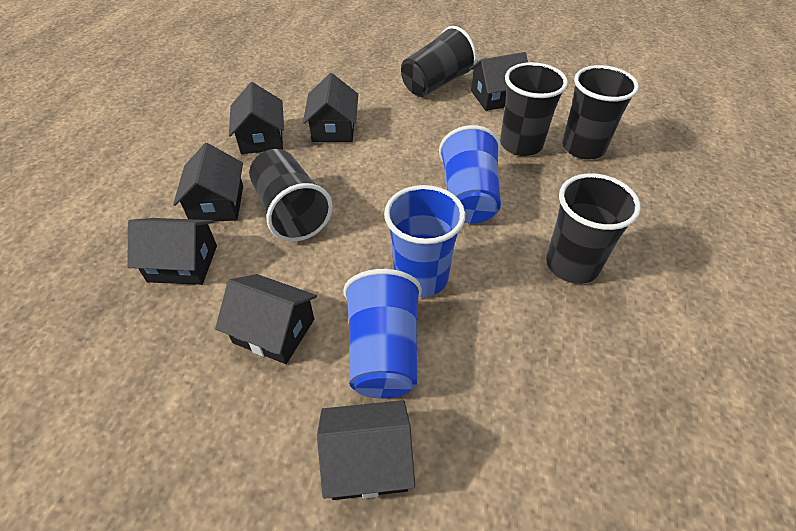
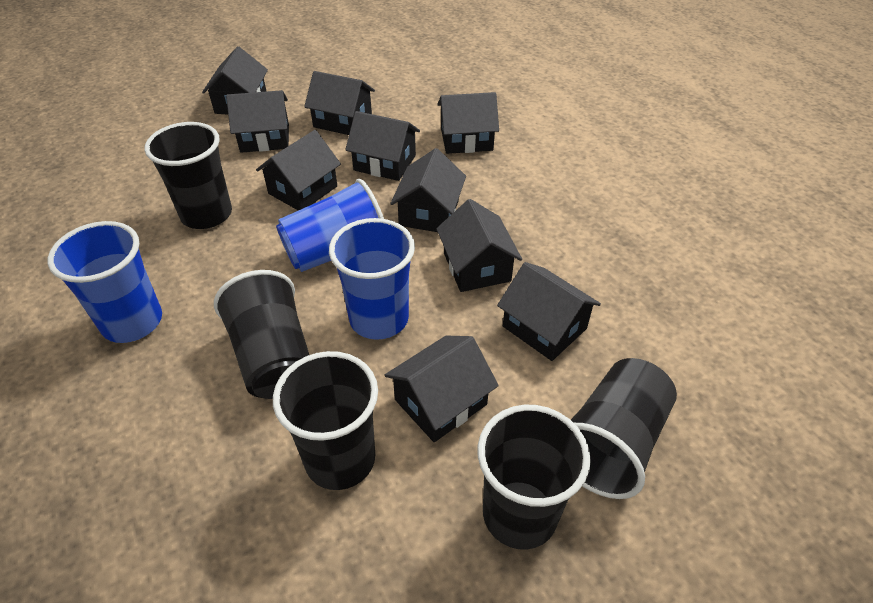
black house: 7 -> 10

